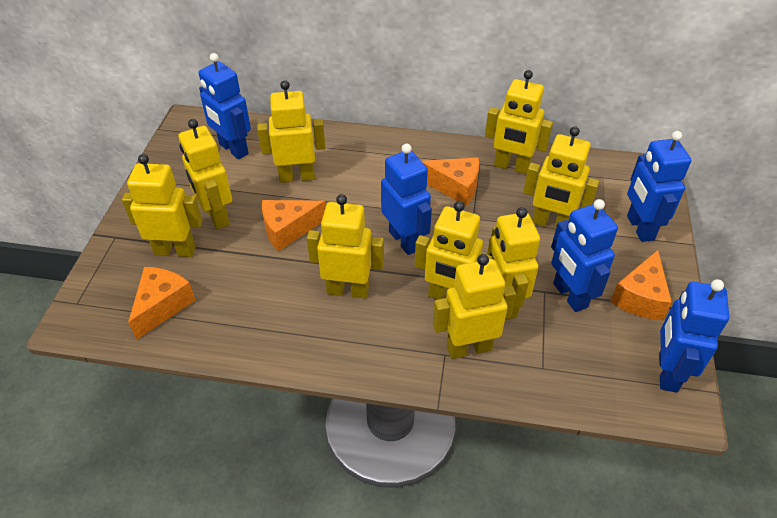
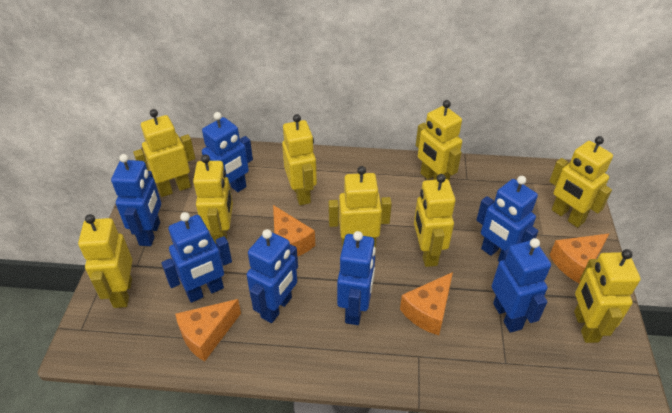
blue robot: 5 -> 7

